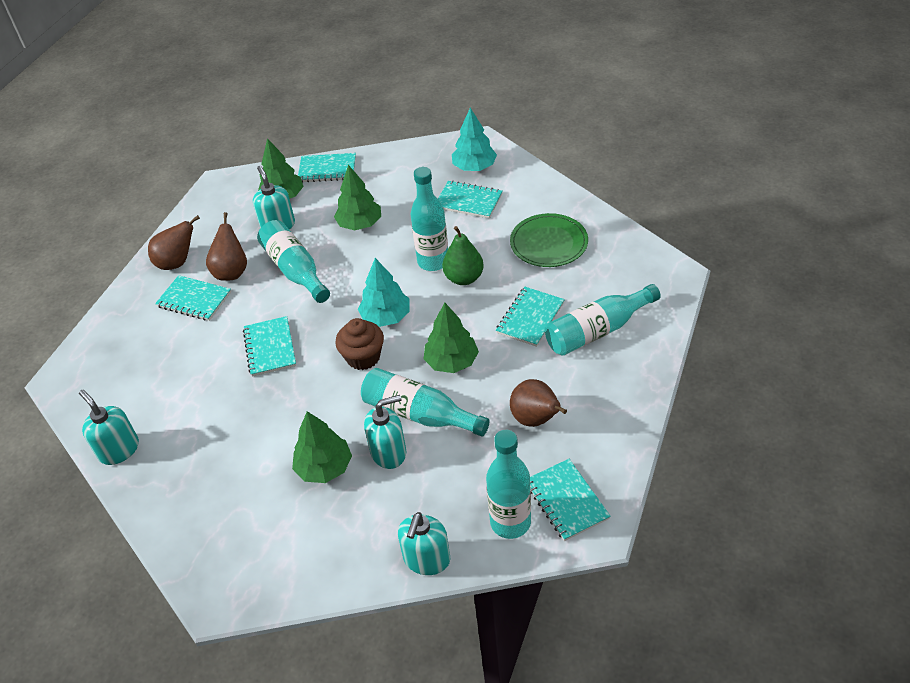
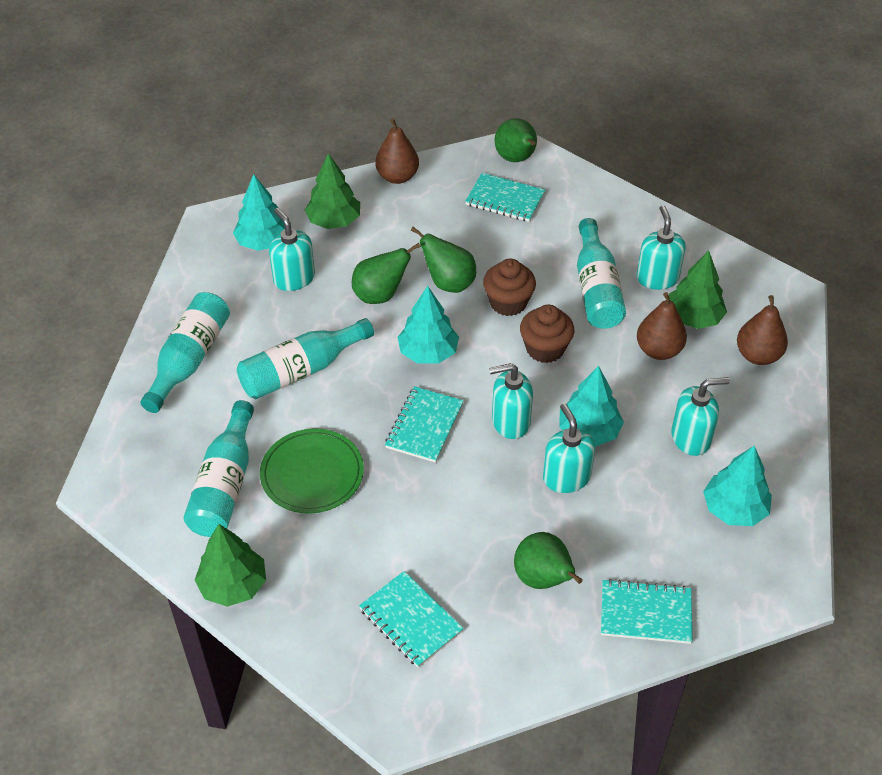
brown cupcake: 1 -> 2
green pear: 1 -> 4
green tree: 4 -> 3
turquoise bottle: 5 -> 4
turquoise notebook: 6 -> 4
turquoise soap dispenser: 4 -> 5
turquoise tree: 2 -> 4

